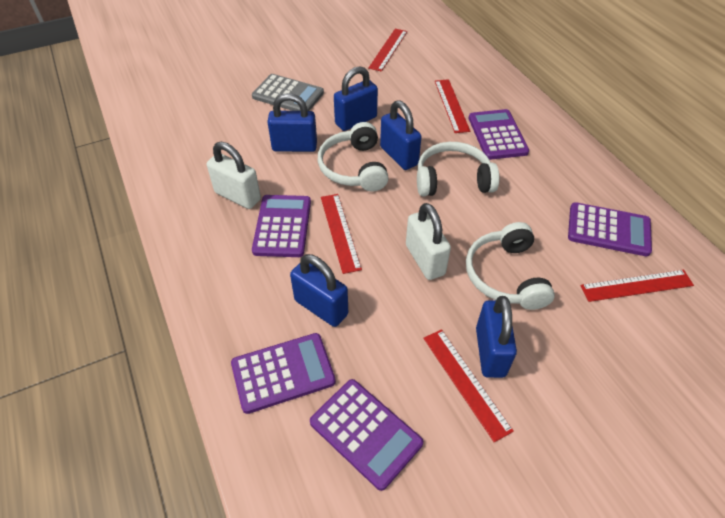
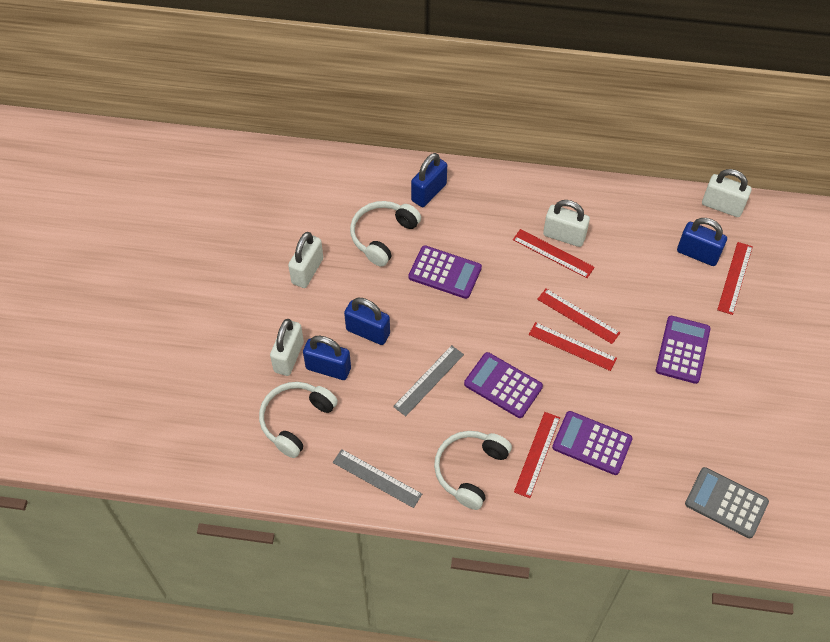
blue padlock: 5 -> 4
grey ruler: 0 -> 2
purple calculator: 5 -> 4
white padlock: 2 -> 4

